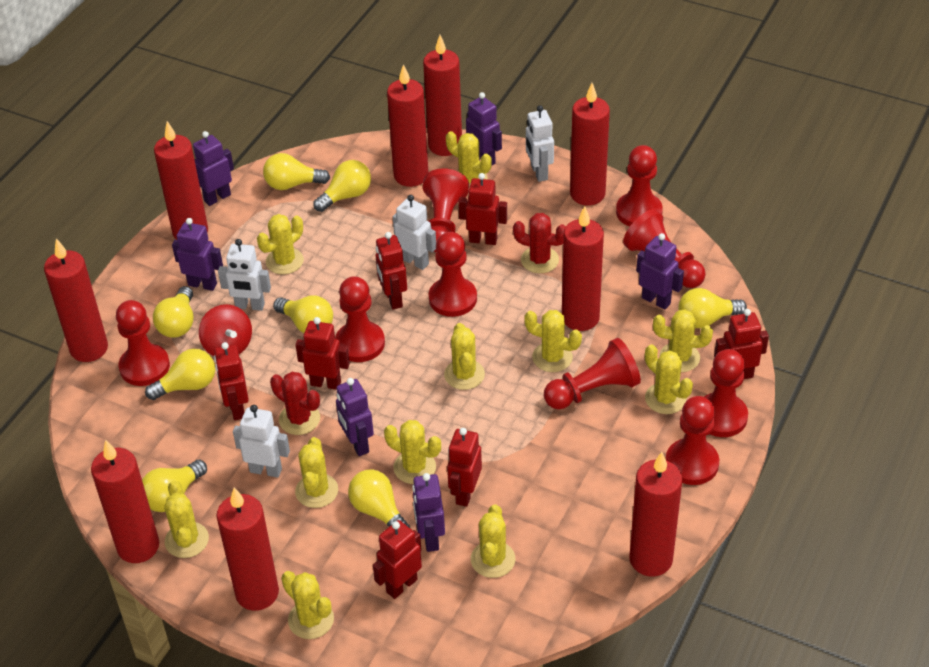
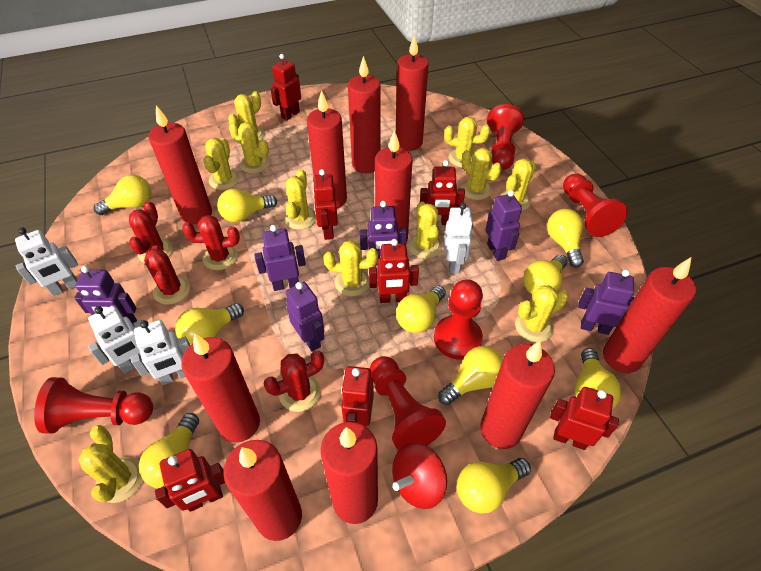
red cactus: 2 -> 4
red candle: 9 -> 10
red pawn: 9 -> 5
yellow light bulb: 8 -> 10

